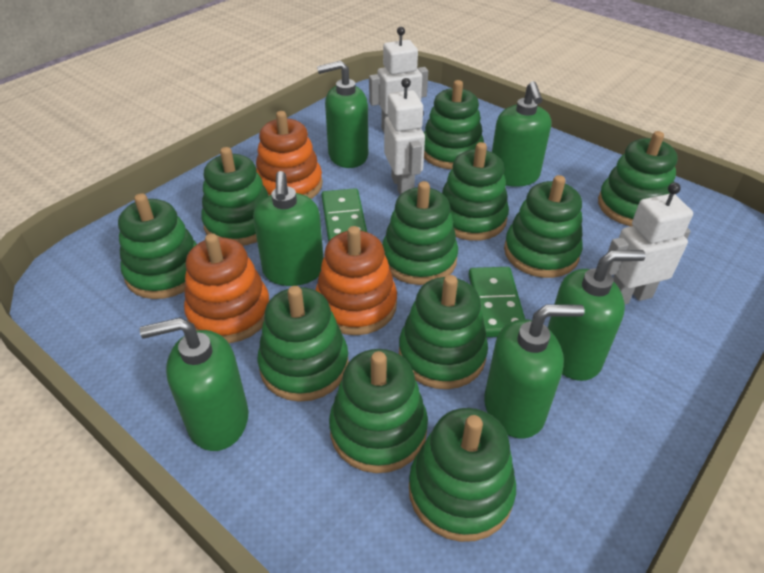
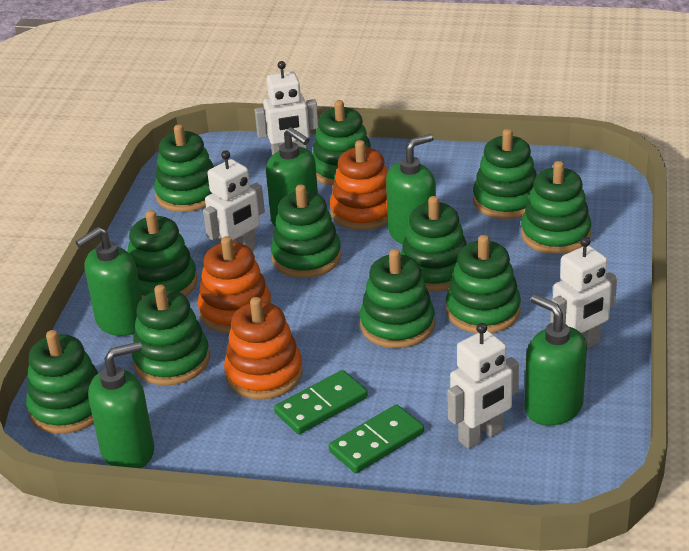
green soap dispenser: 6 -> 5
white robot: 3 -> 4

